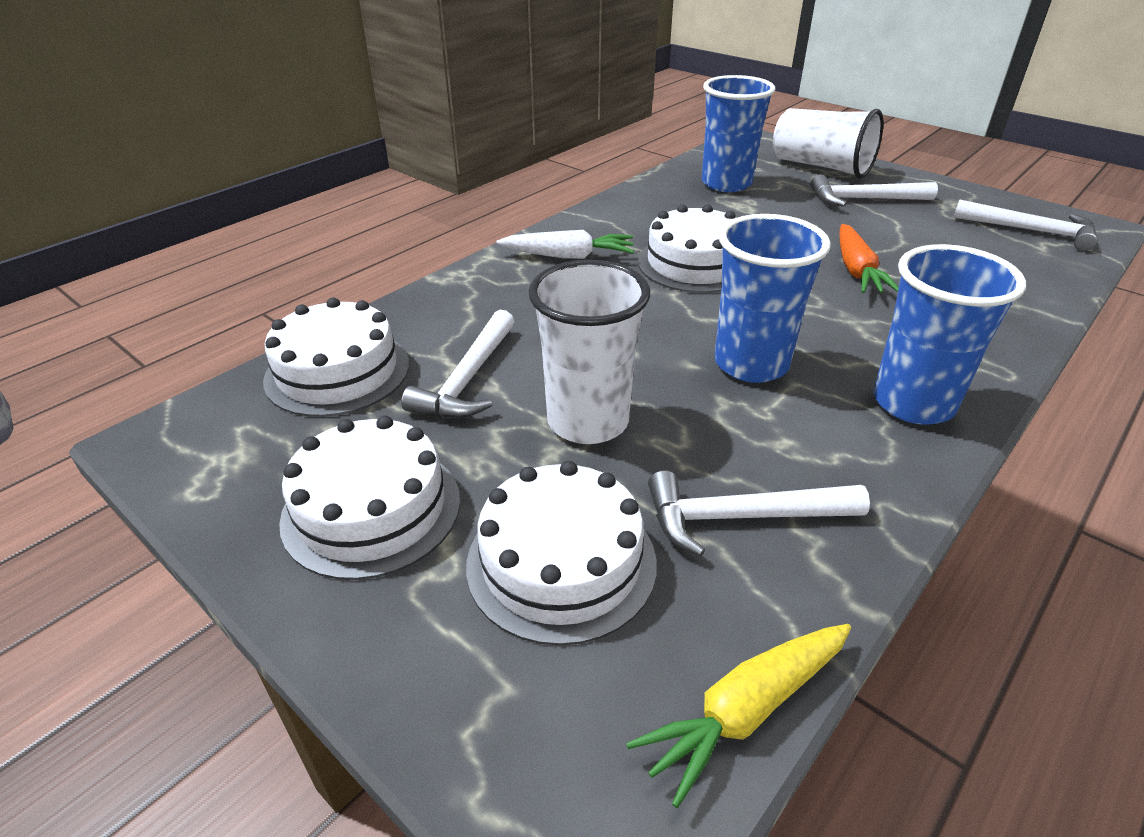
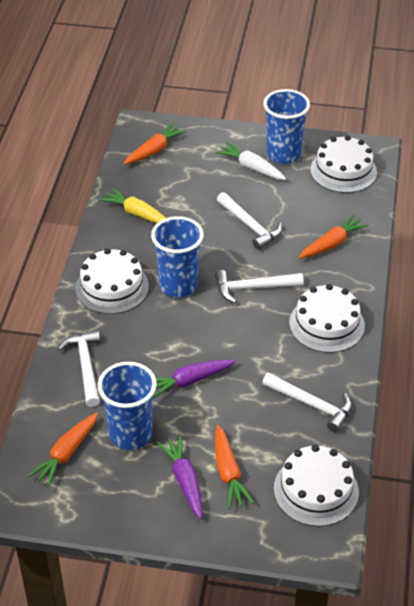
orange carrot: 1 -> 4
purple carrot: 0 -> 2
white cup: 2 -> 0

